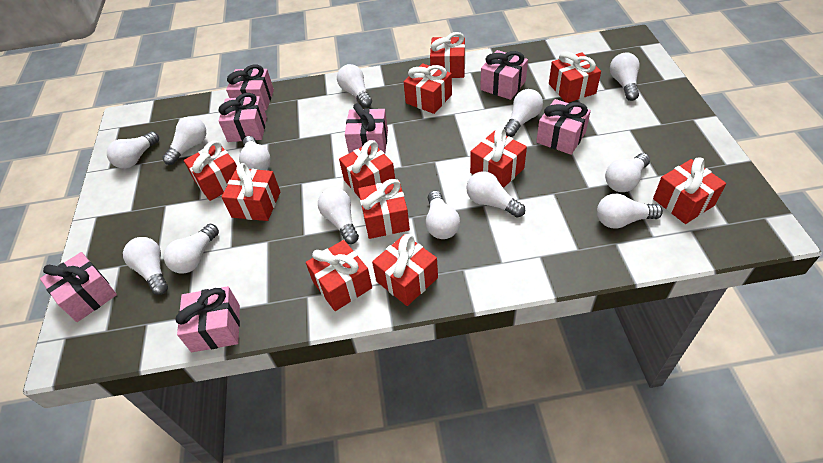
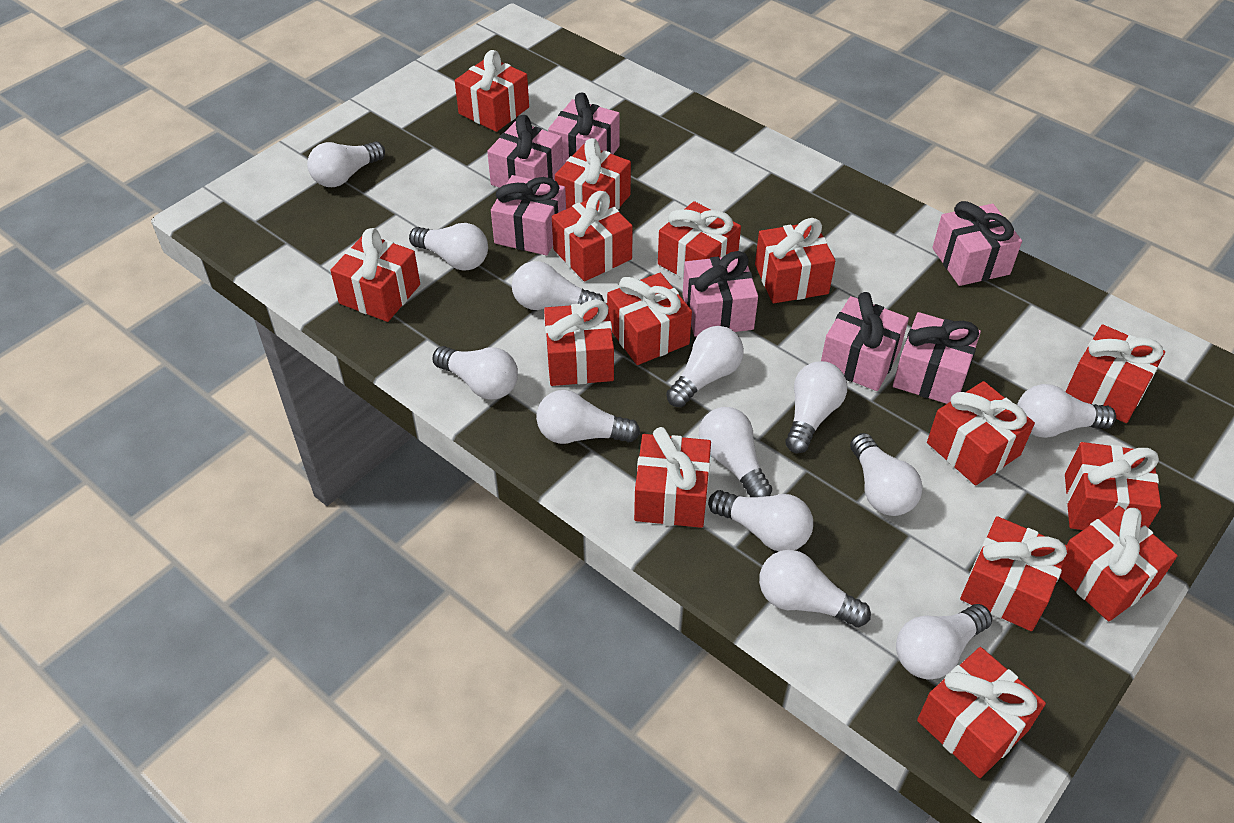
red gift: 11 -> 15

